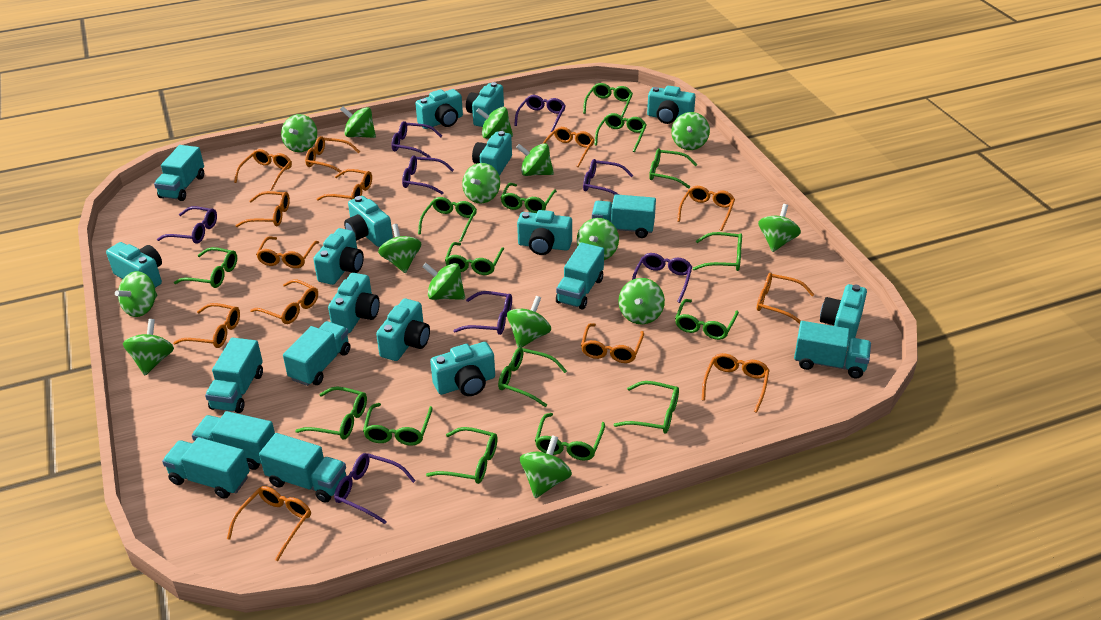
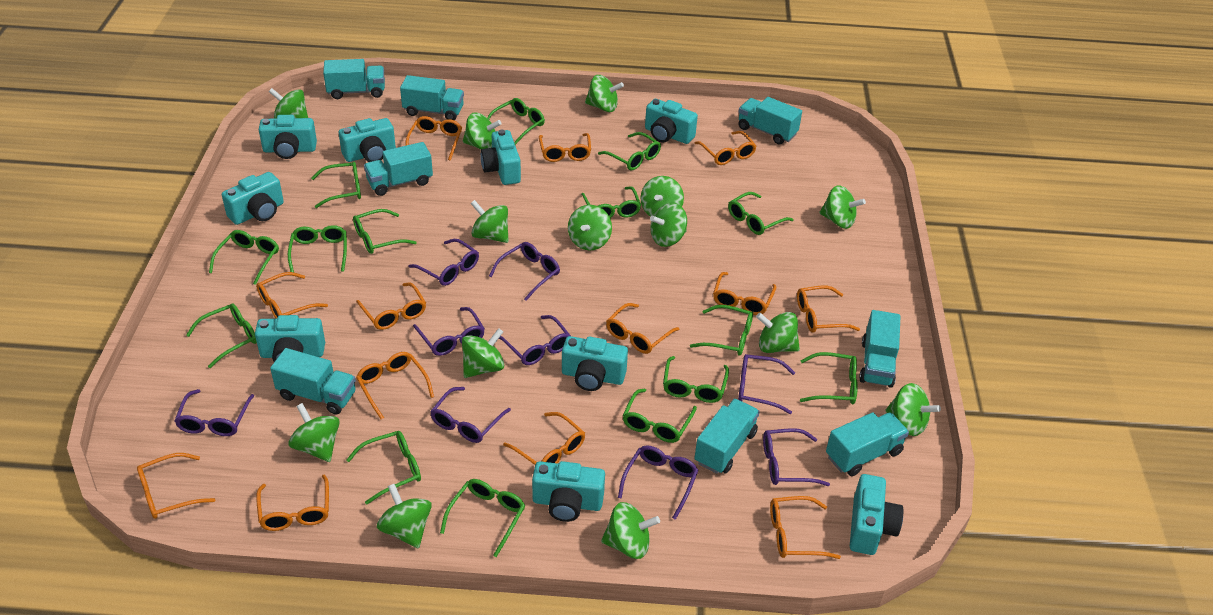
green spinning top: 15 -> 14
purple glasses: 8 -> 9
turquoise camera: 12 -> 9
turquoise truck: 9 -> 8

